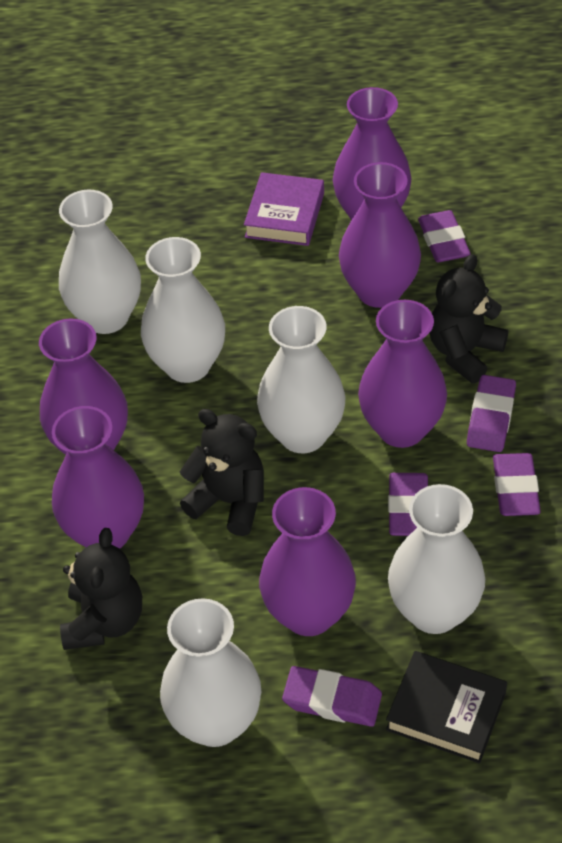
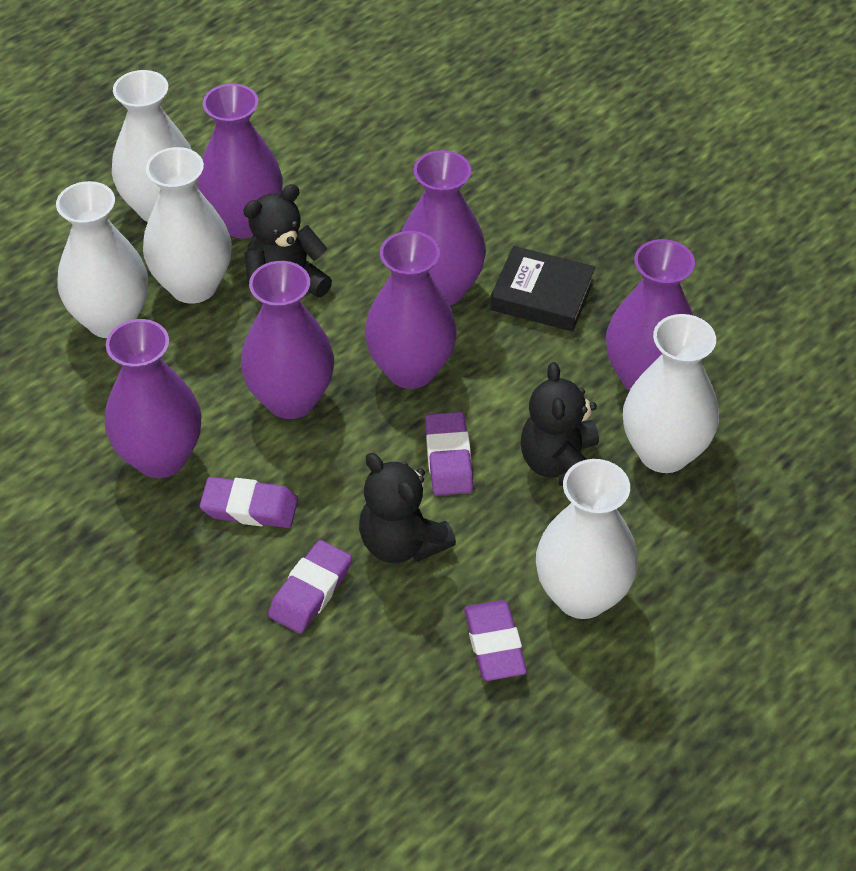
purple book: 1 -> 0
purple eraser: 5 -> 4

